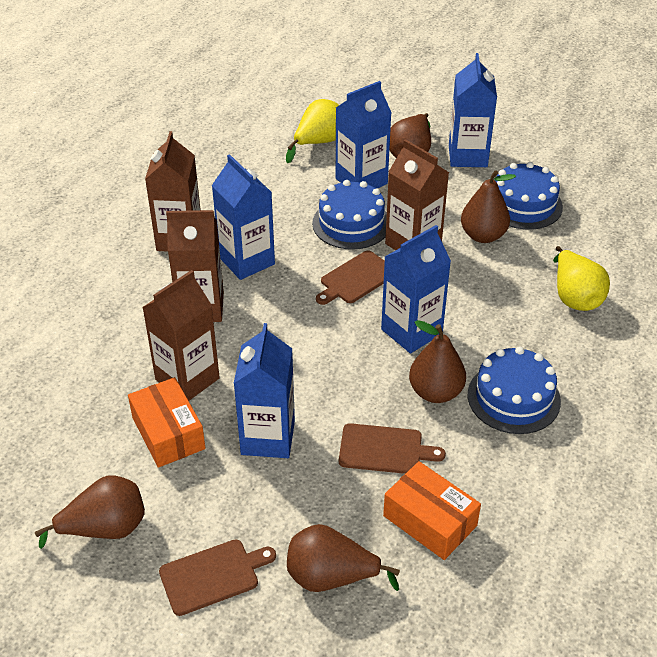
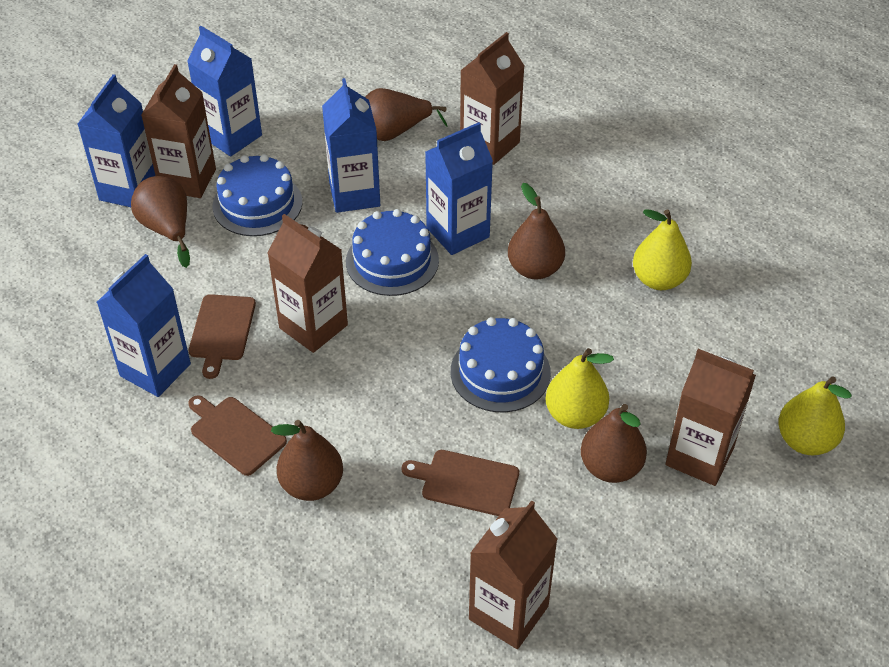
brown carton: 4 -> 5
orange box: 2 -> 0
yellow pear: 2 -> 3

